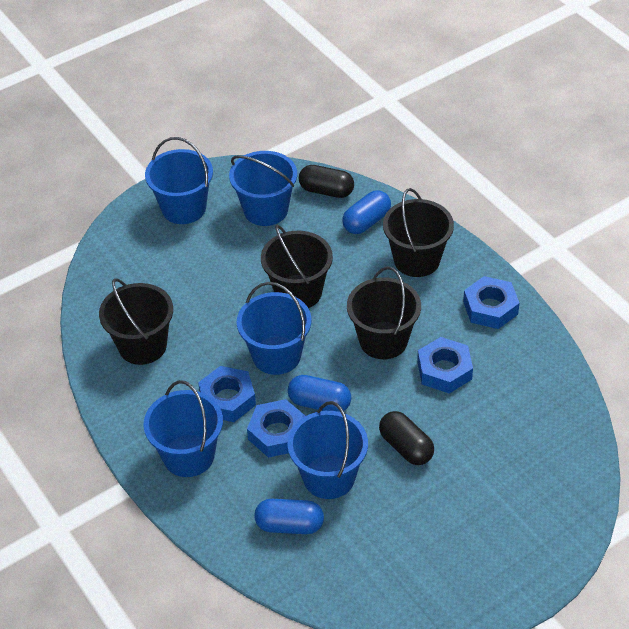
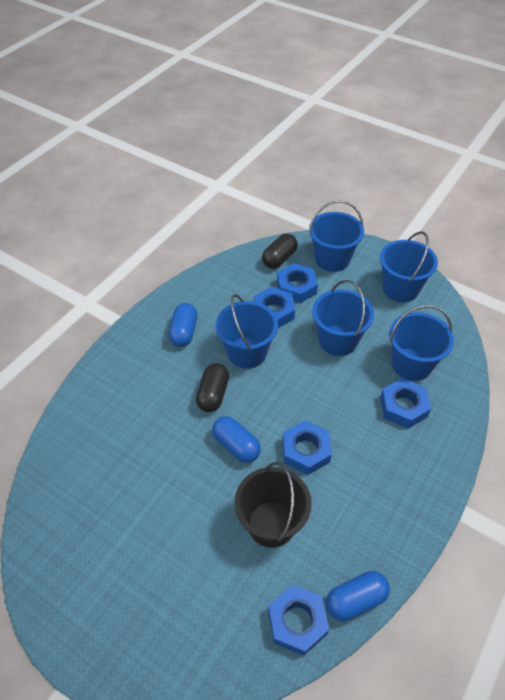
black bucket: 4 -> 1
blue nut: 4 -> 5

